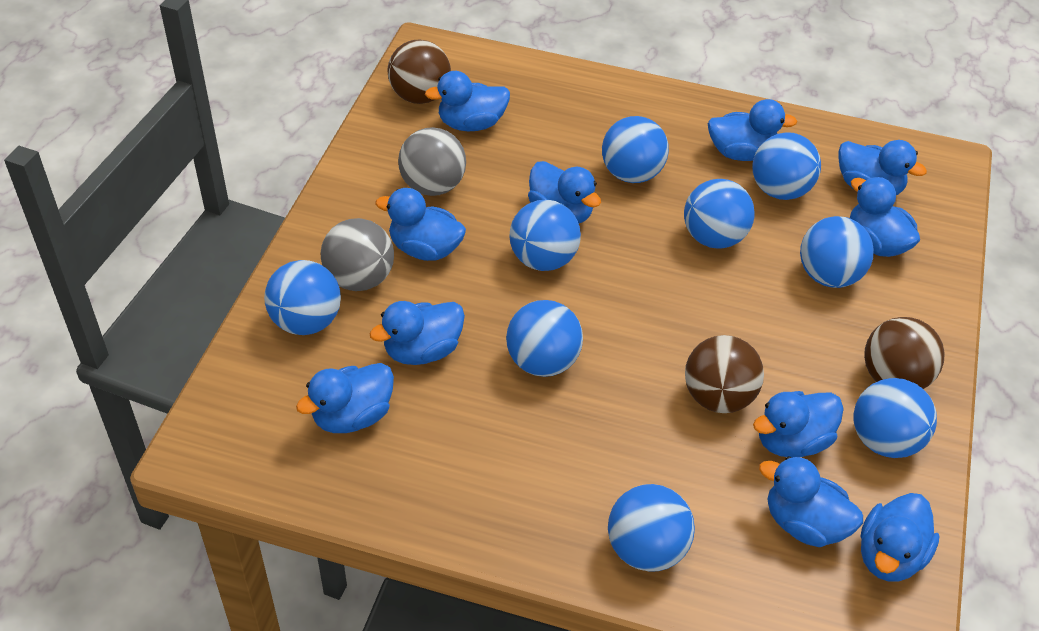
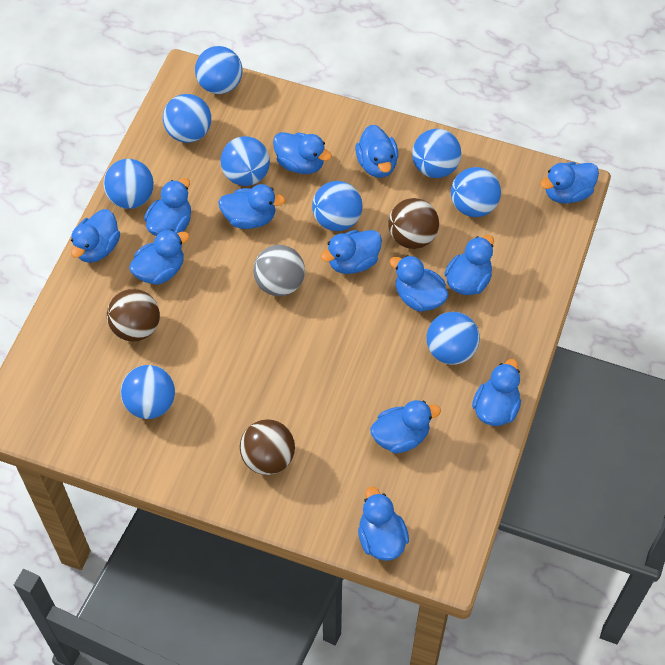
blue duck: 11 -> 13
grey ball: 2 -> 1

